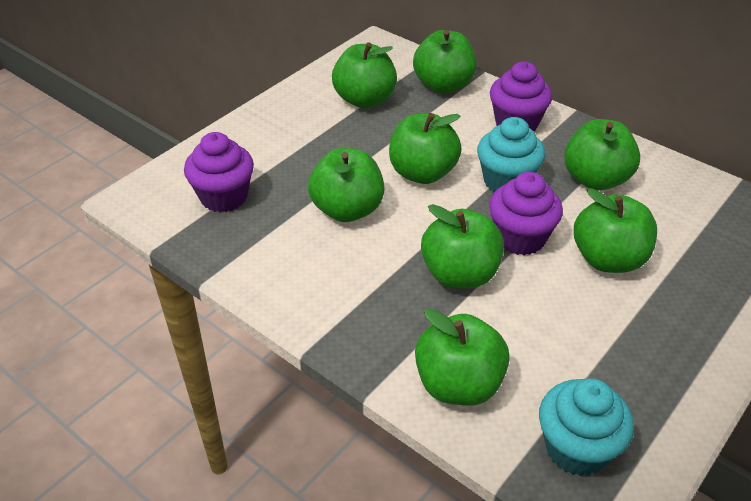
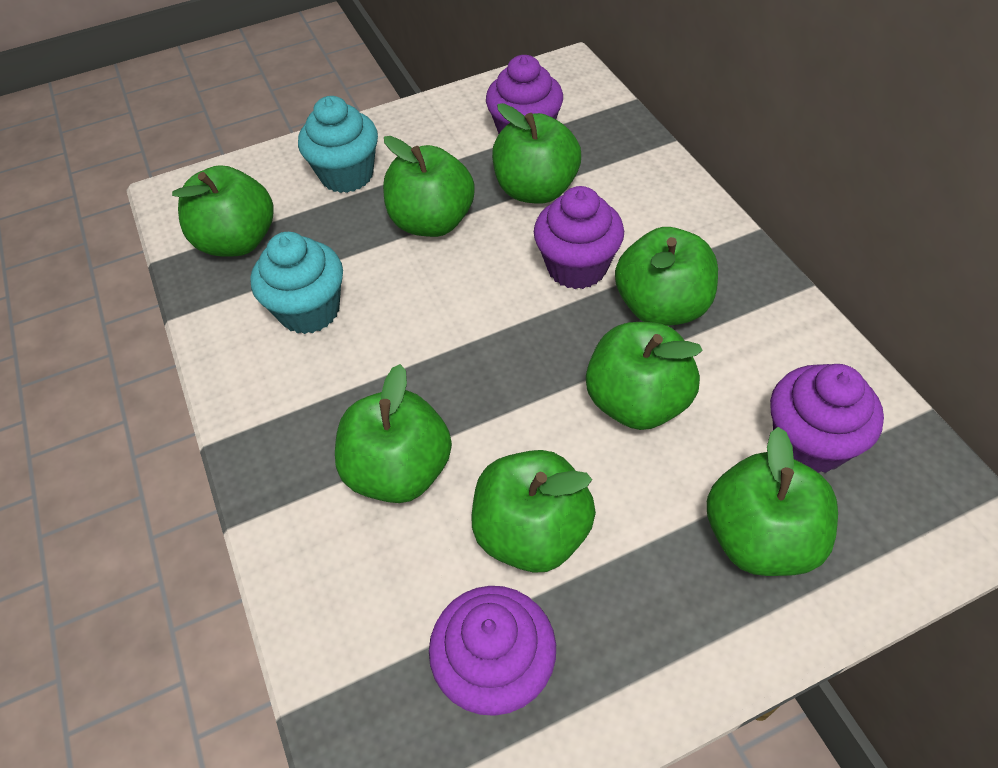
purple cupcake: 3 -> 4

